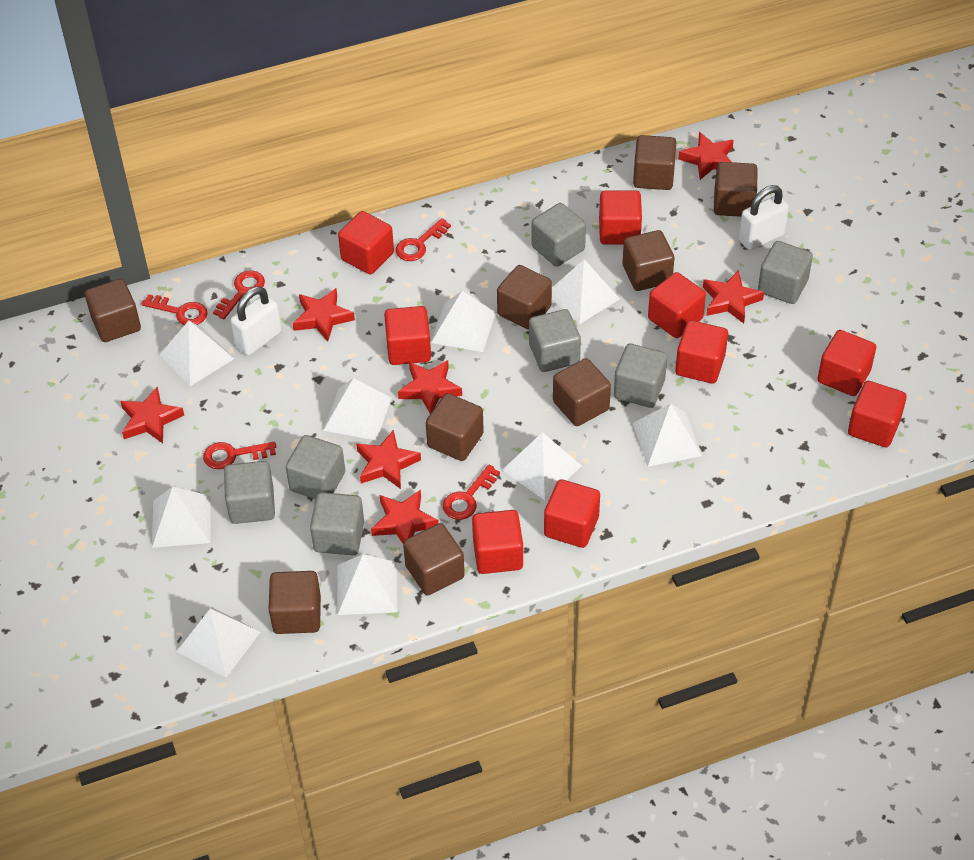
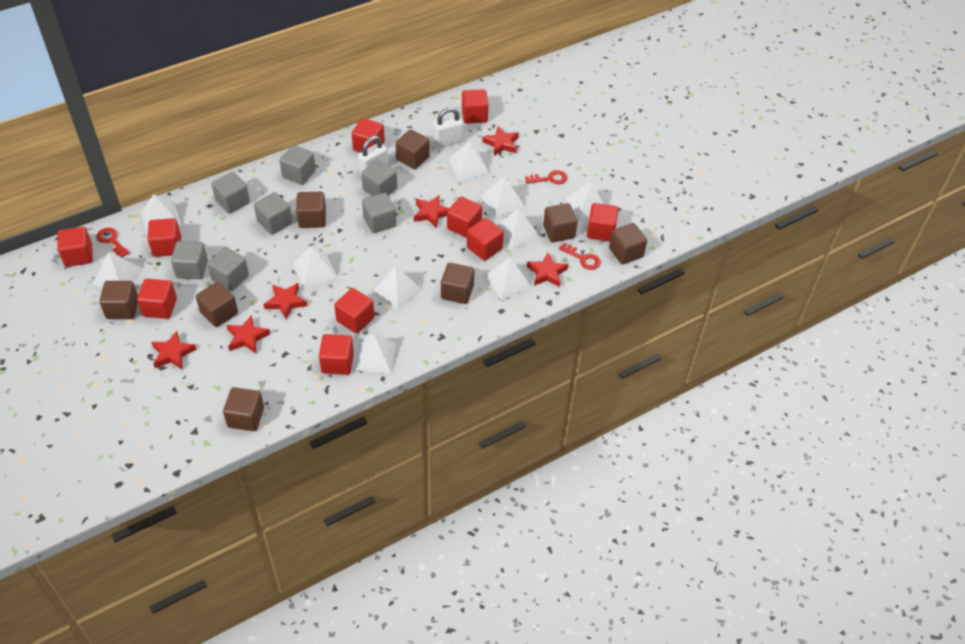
brown cube: 9 -> 8
red cube: 9 -> 10
red key: 5 -> 3
red star: 7 -> 6
white pyramid: 9 -> 10

